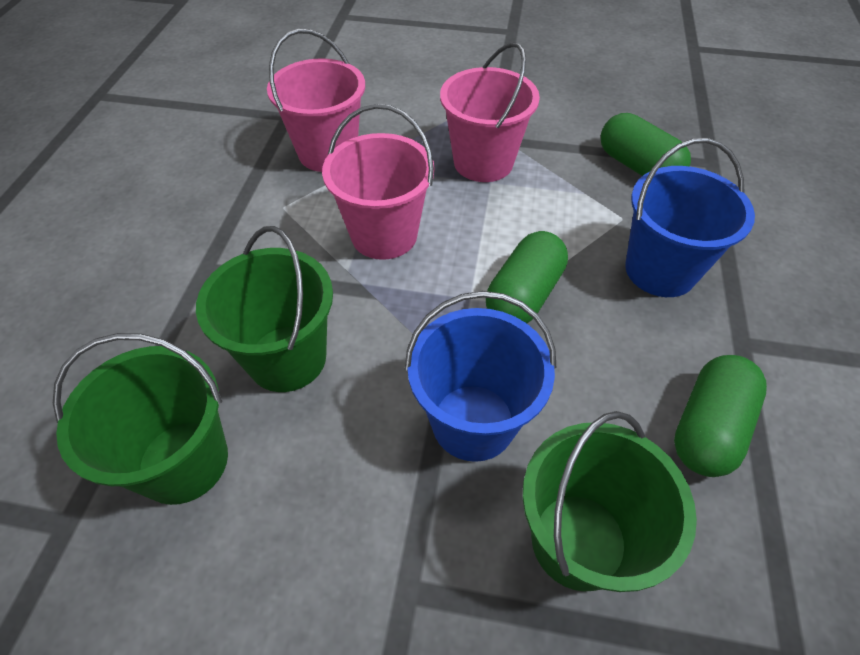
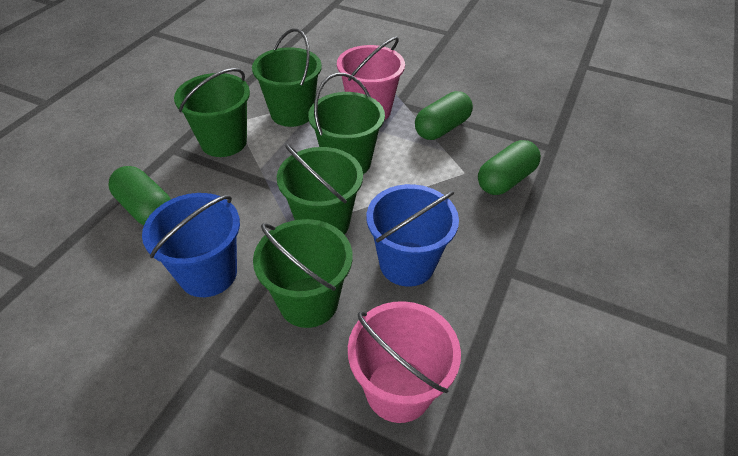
green bucket: 3 -> 5
pink bucket: 3 -> 2

